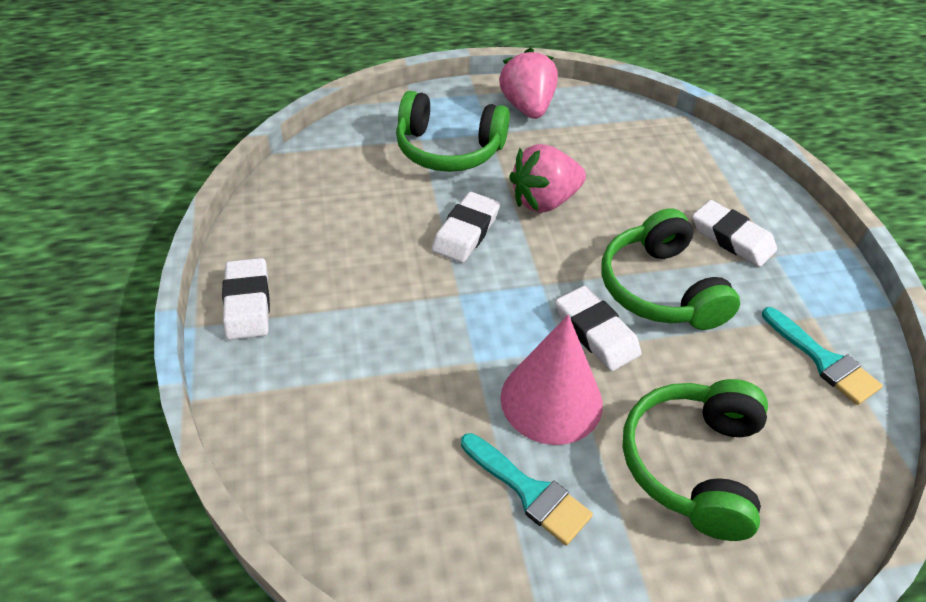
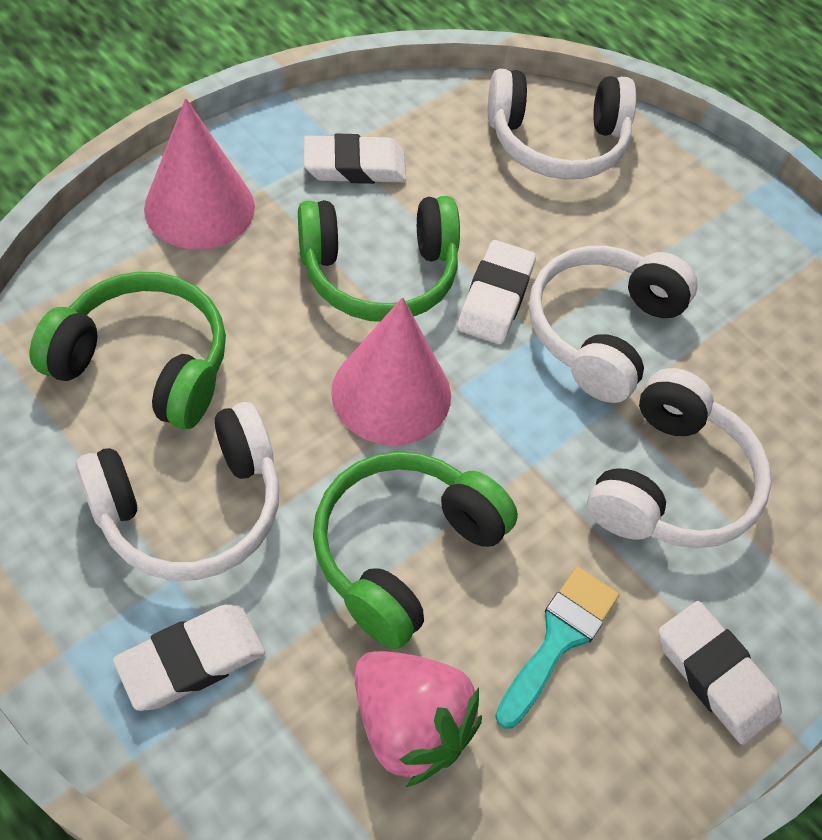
pink cone: 1 -> 2
pink strawberry: 2 -> 1
turquoise brush: 2 -> 1
white headphones: 0 -> 4

